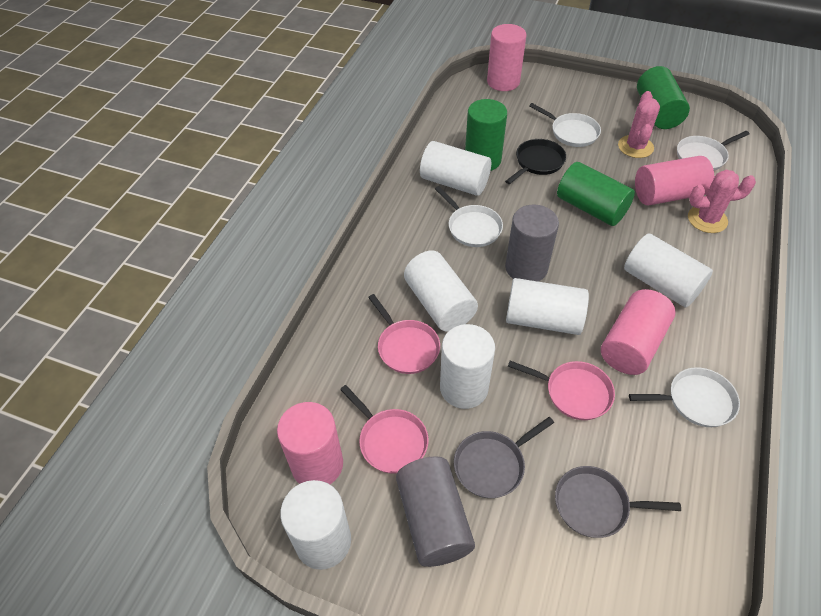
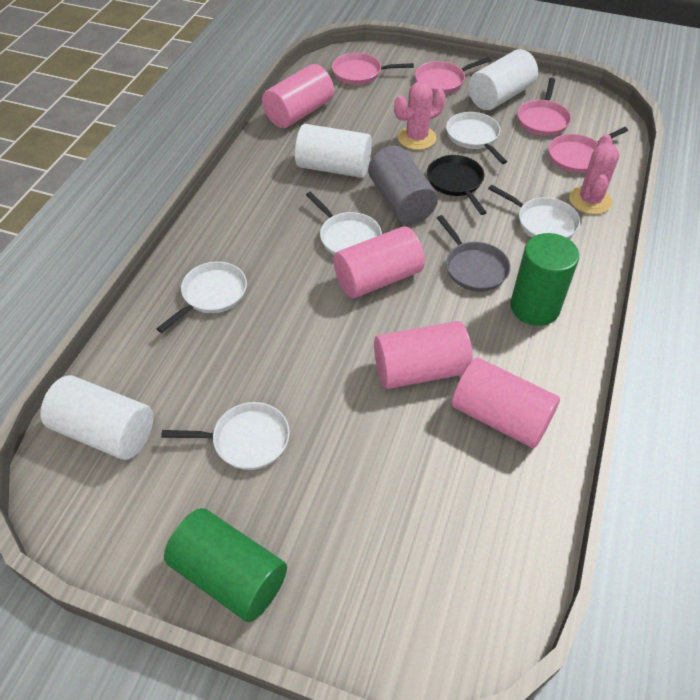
green cylinder: 3 -> 2
grey cylinder: 2 -> 1
grey pan: 2 -> 1
pink pan: 3 -> 4
white cylinder: 6 -> 3
white pan: 4 -> 5

